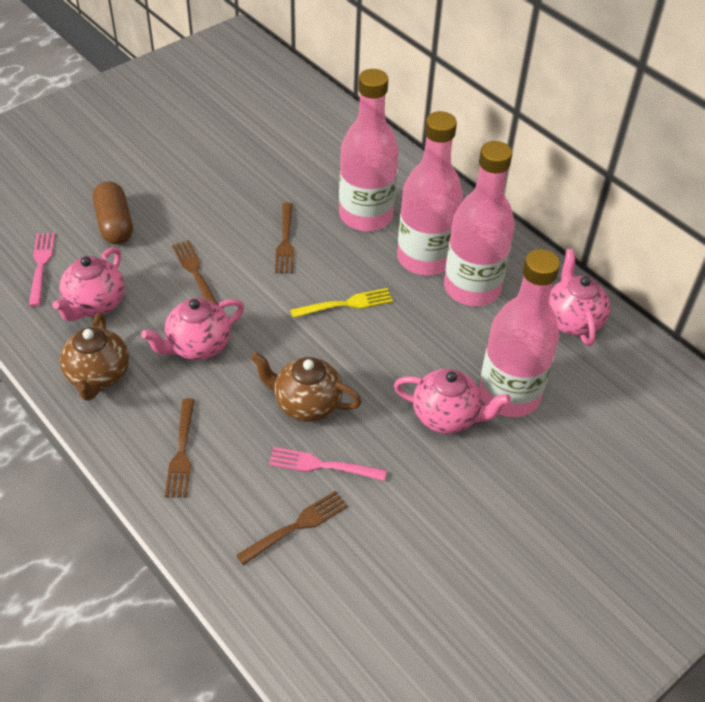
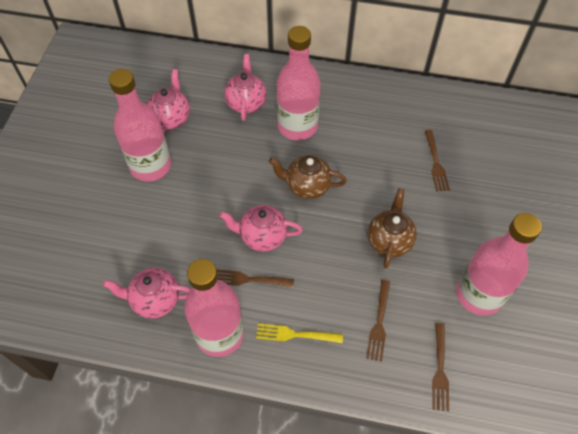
brown capsule: 1 -> 0
pink fork: 2 -> 0

